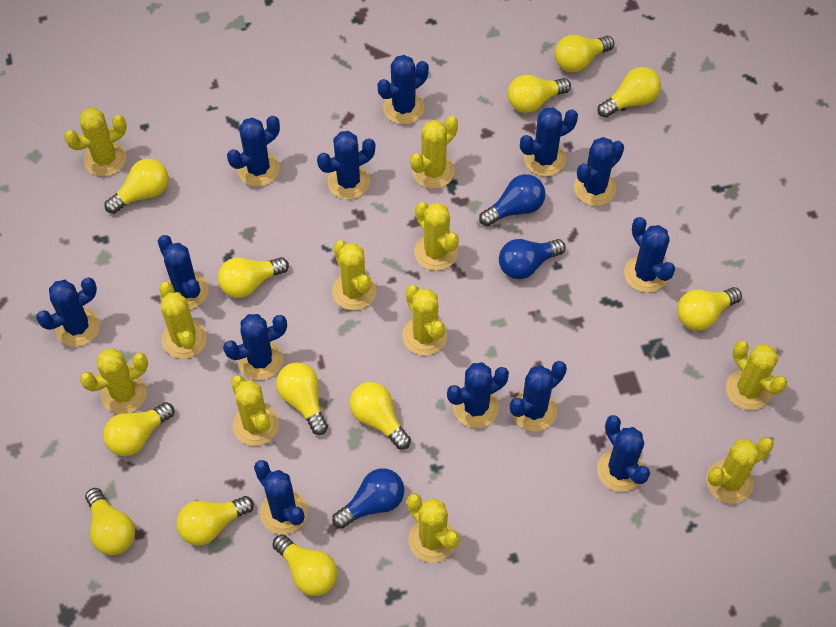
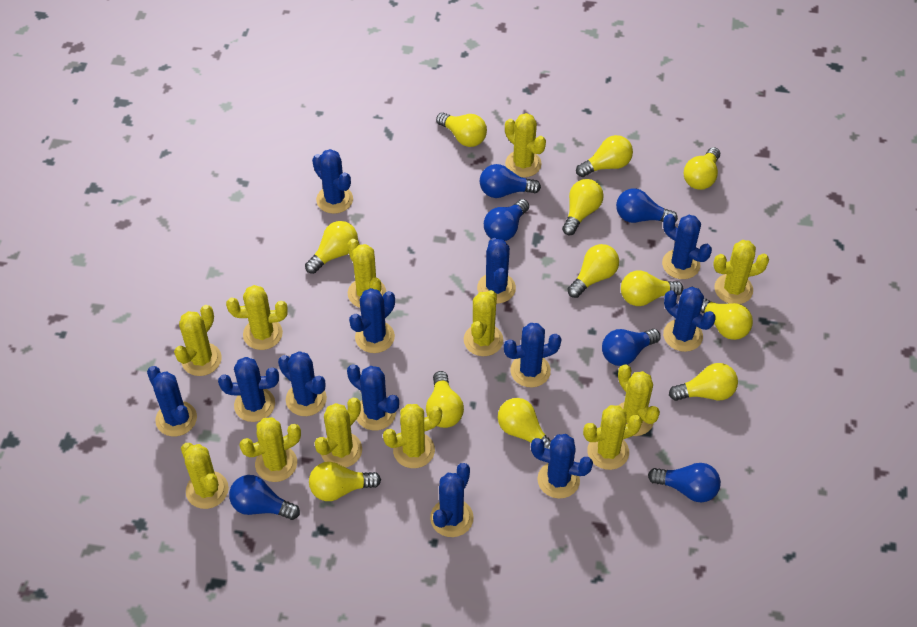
blue cactus: 13 -> 12
blue light bulb: 3 -> 6
yellow cactus: 11 -> 12

